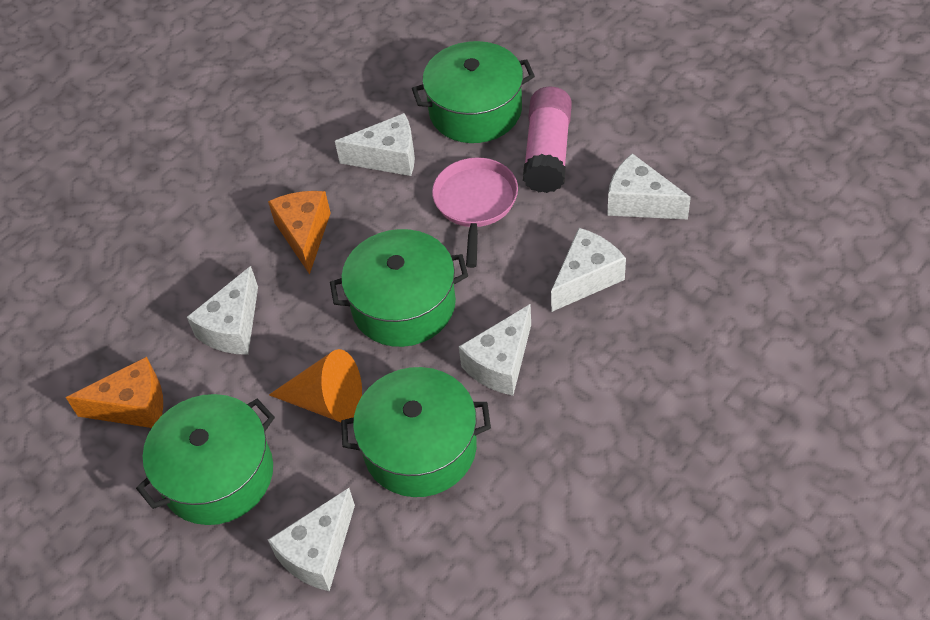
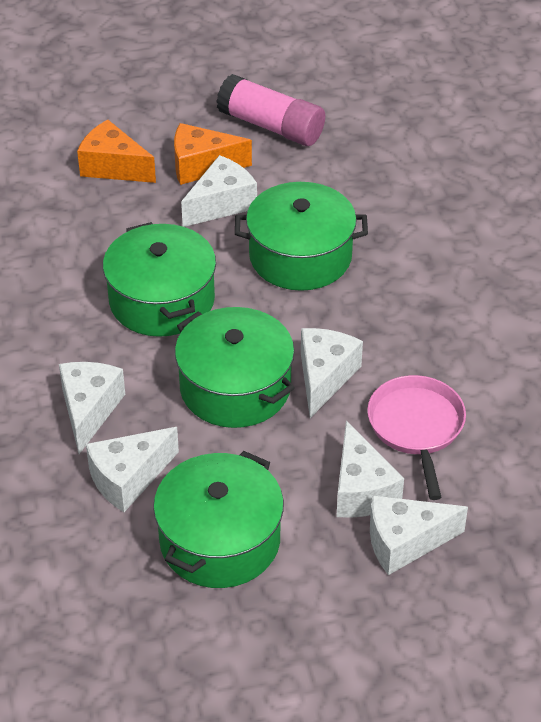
orange cone: 1 -> 0

